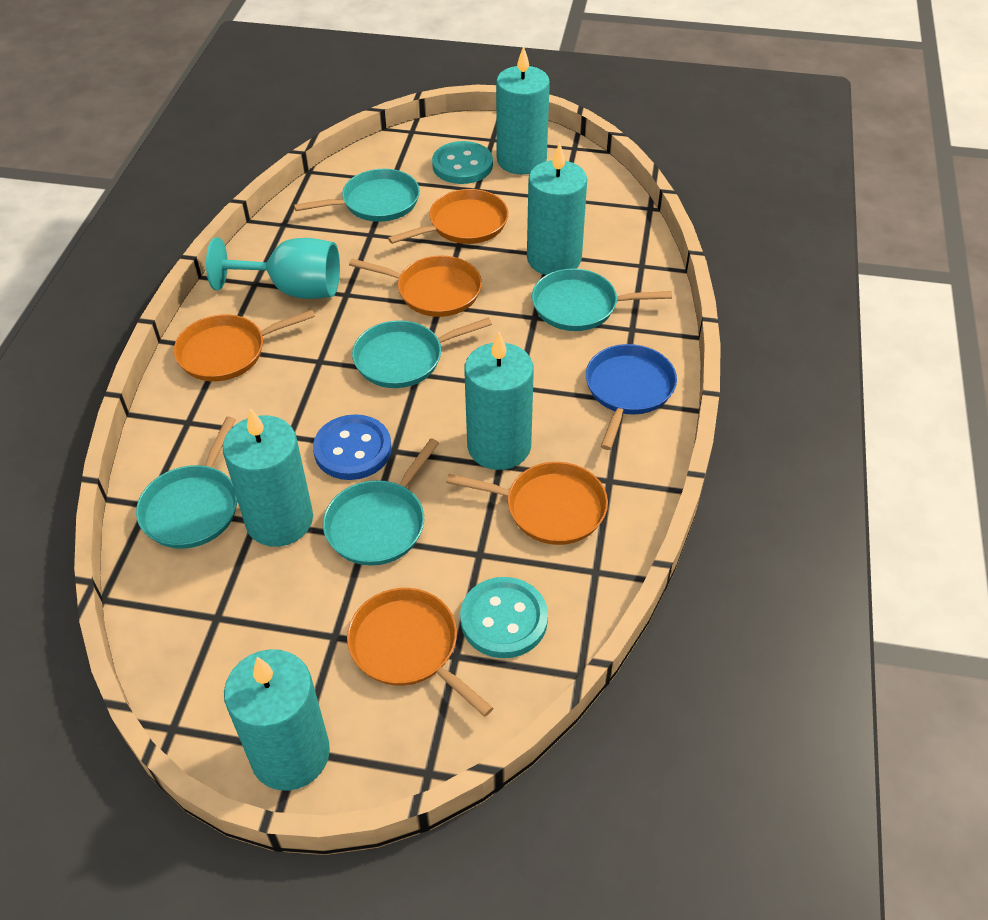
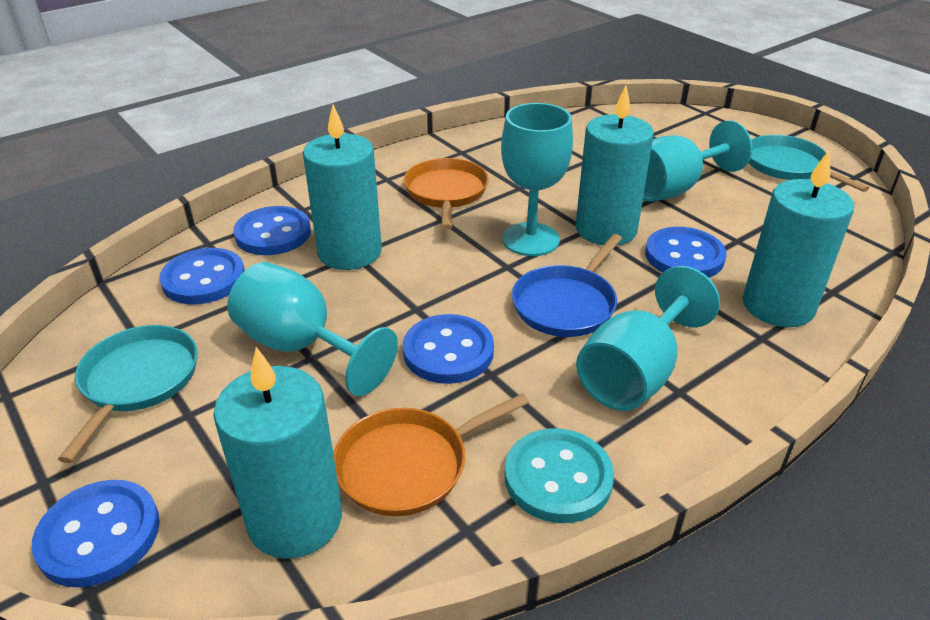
blue button: 1 -> 5
orange pan: 5 -> 2
turquoise button: 2 -> 1
turquoise candle: 5 -> 4
turquoise goblet: 1 -> 4
turquoise pan: 5 -> 2

